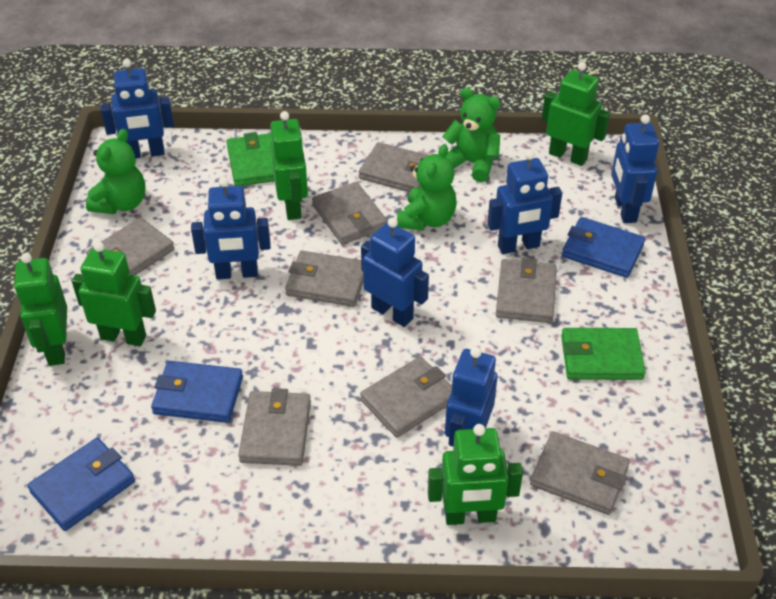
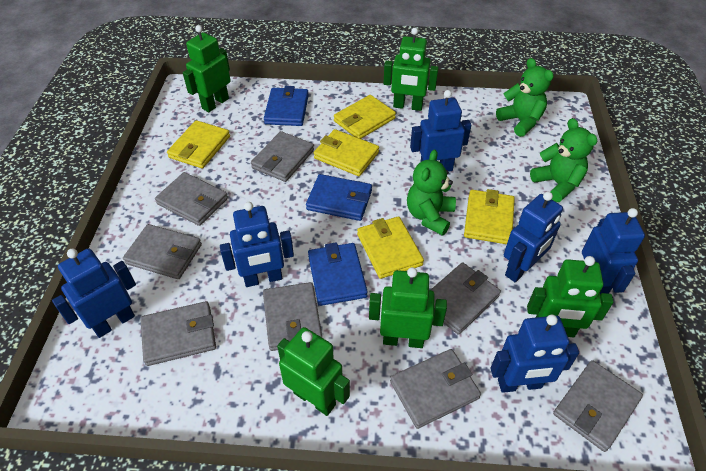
green wallet: 2 -> 0
yellow wallet: 0 -> 5

